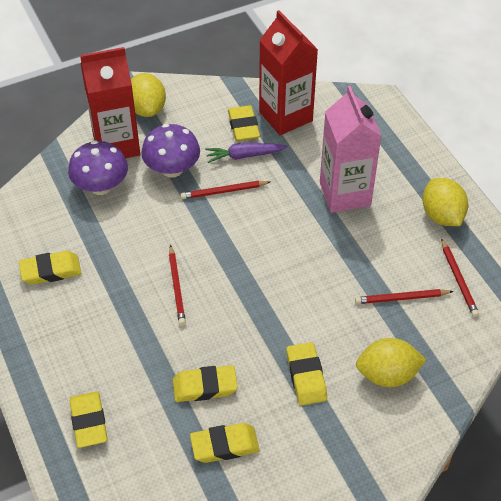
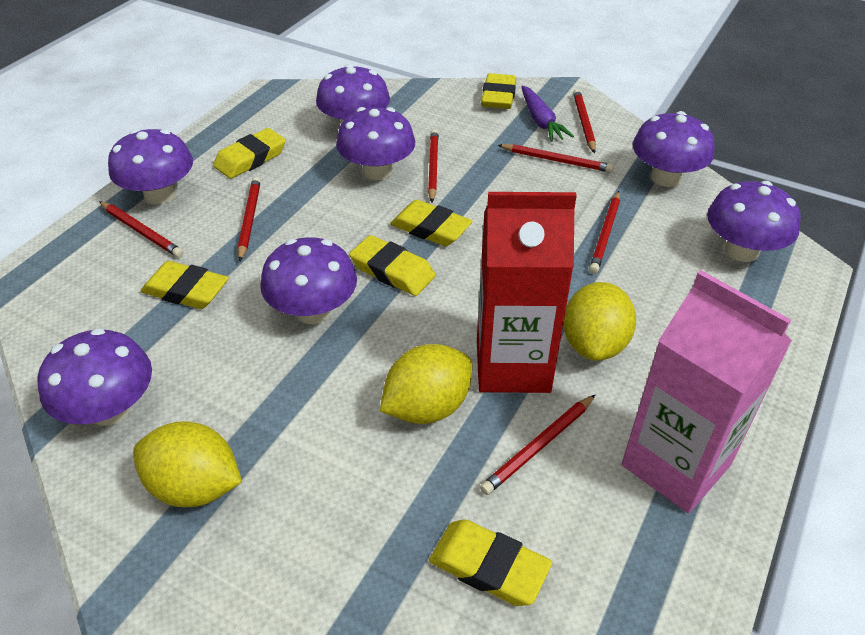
purple mushroom: 2 -> 7
red carton: 2 -> 1
red pencil: 4 -> 7

